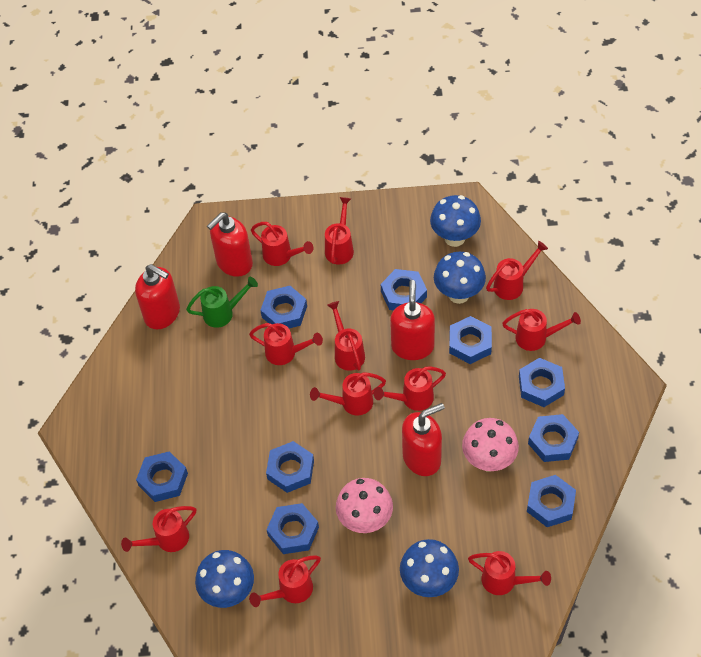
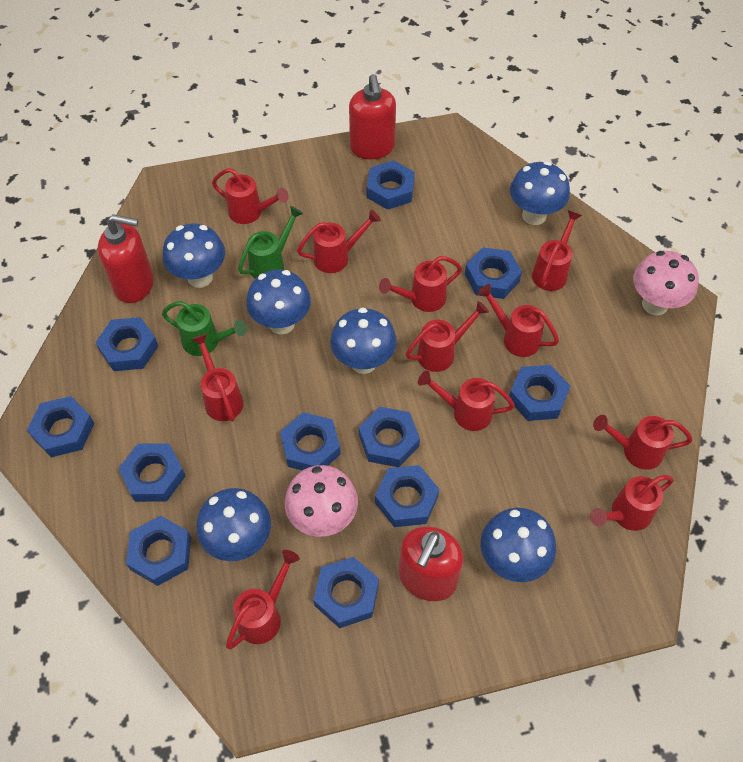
blue mushroom: 4 -> 6
blue nut: 9 -> 11
green watering can: 1 -> 2
red soap dispenser: 4 -> 3

